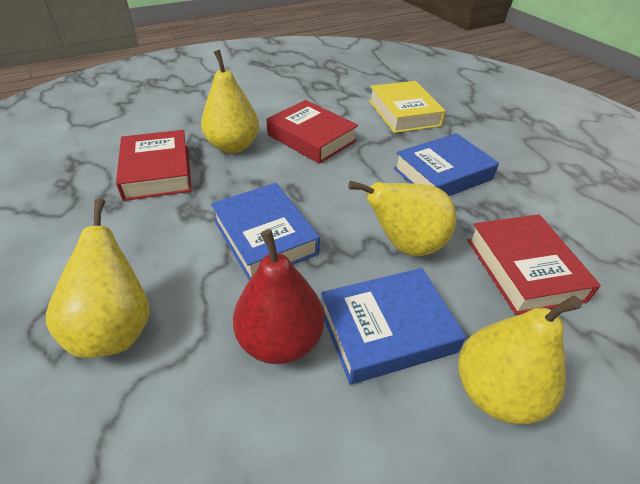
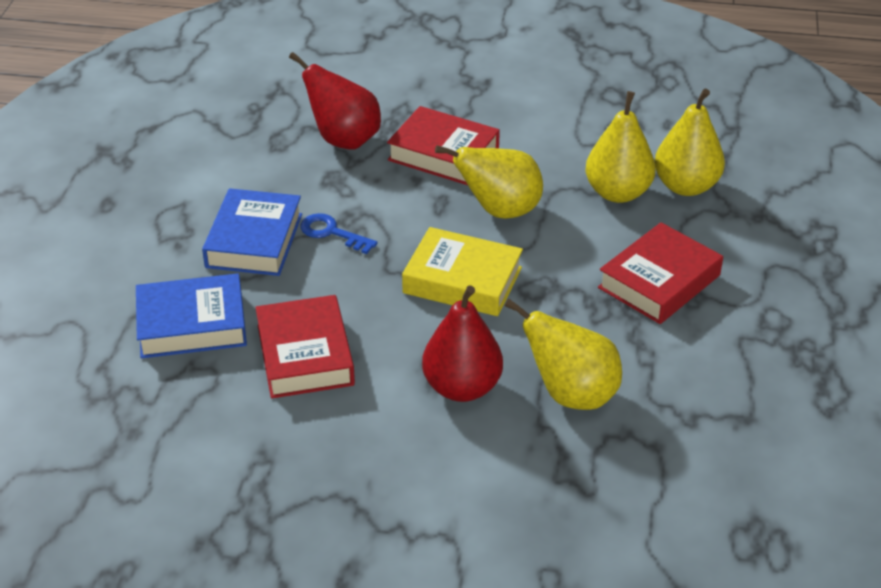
blue book: 3 -> 2
blue key: 0 -> 1
red pear: 1 -> 2

